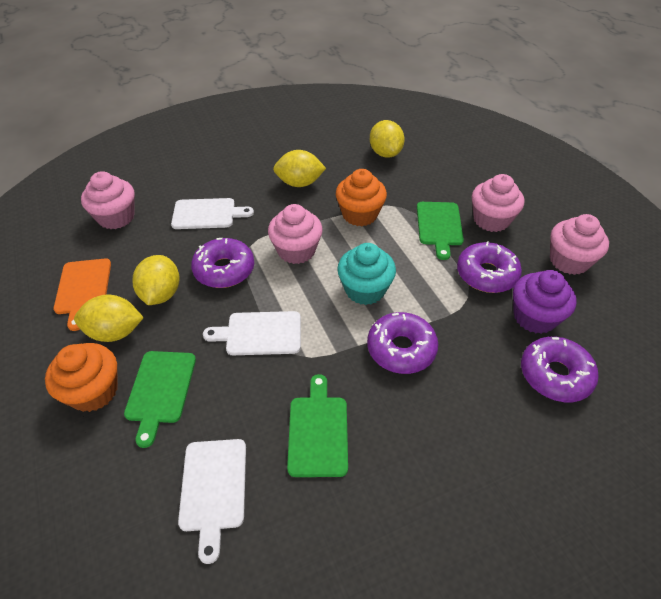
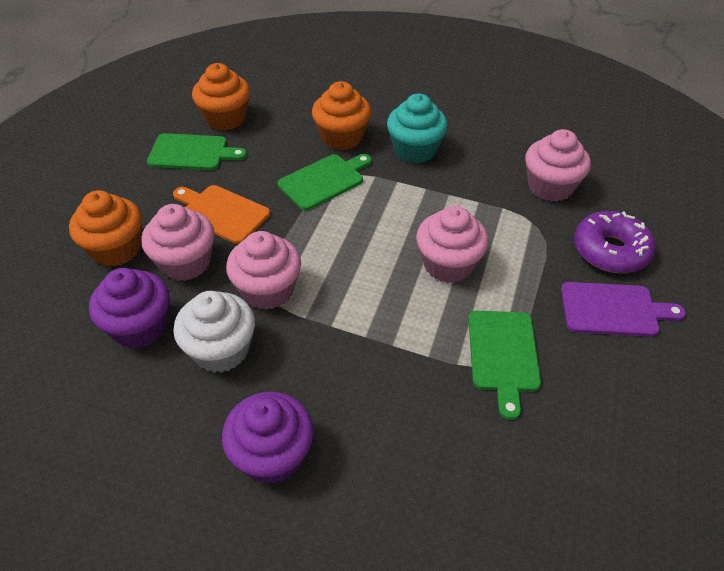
orange cupcake: 2 -> 3
purple cupcake: 1 -> 2
purple cutting board: 0 -> 1
purple donut: 4 -> 1
white cupcake: 0 -> 1
white cutting board: 3 -> 0
yellow lemon: 4 -> 0

